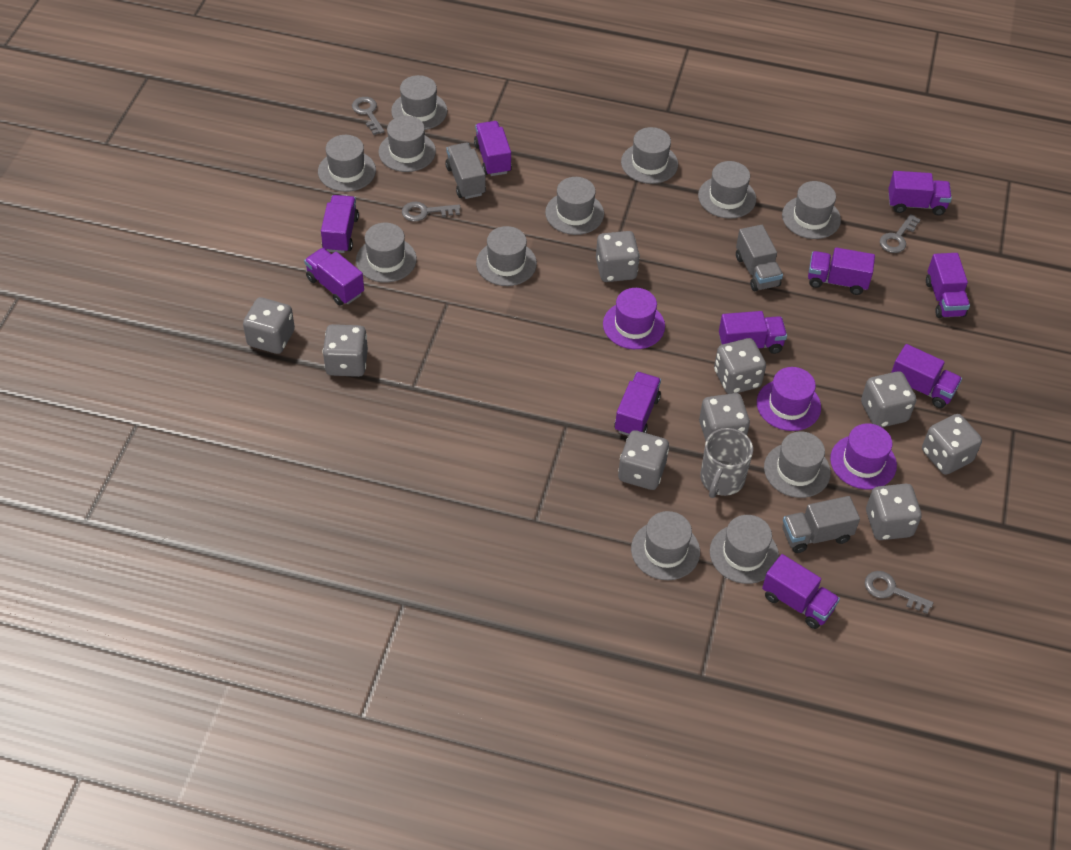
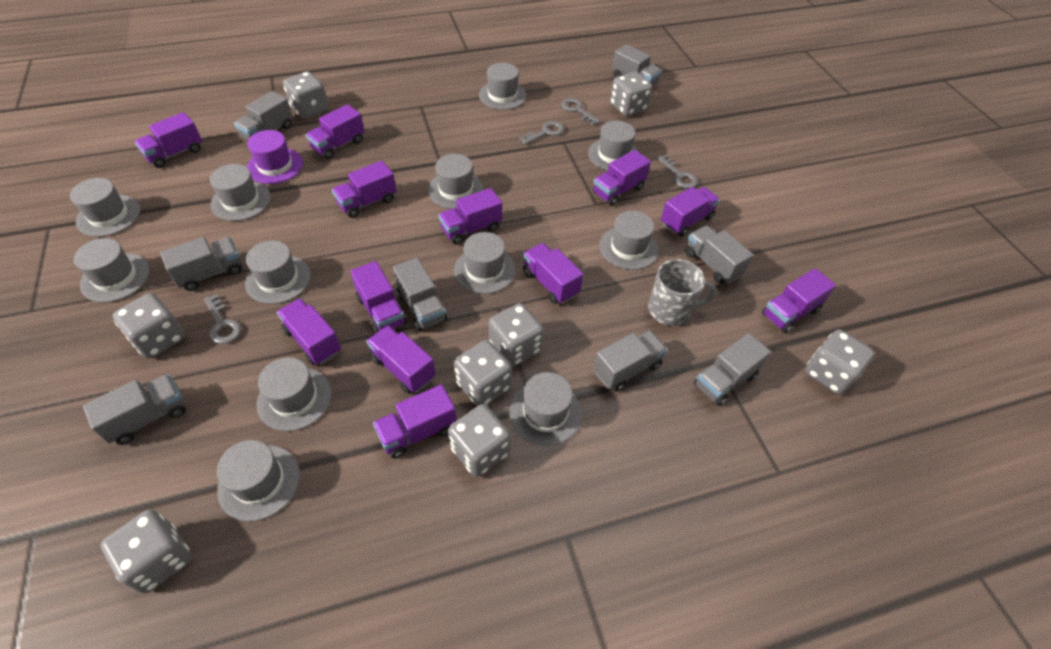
grey dice: 9 -> 8
grey truck: 3 -> 8
purple hat: 3 -> 1
purple truck: 10 -> 12

